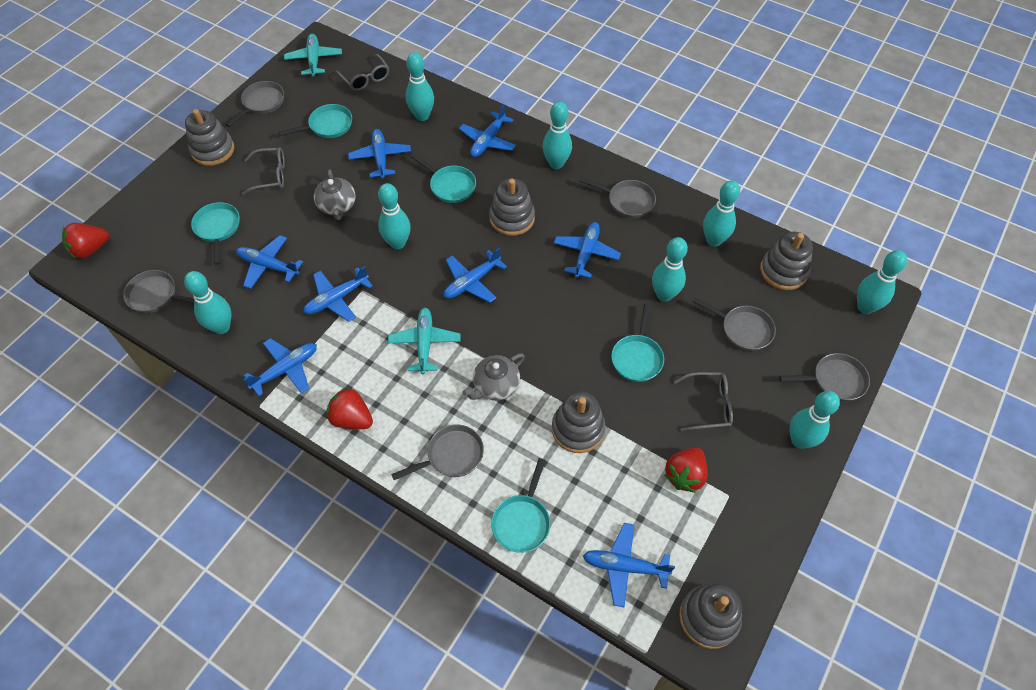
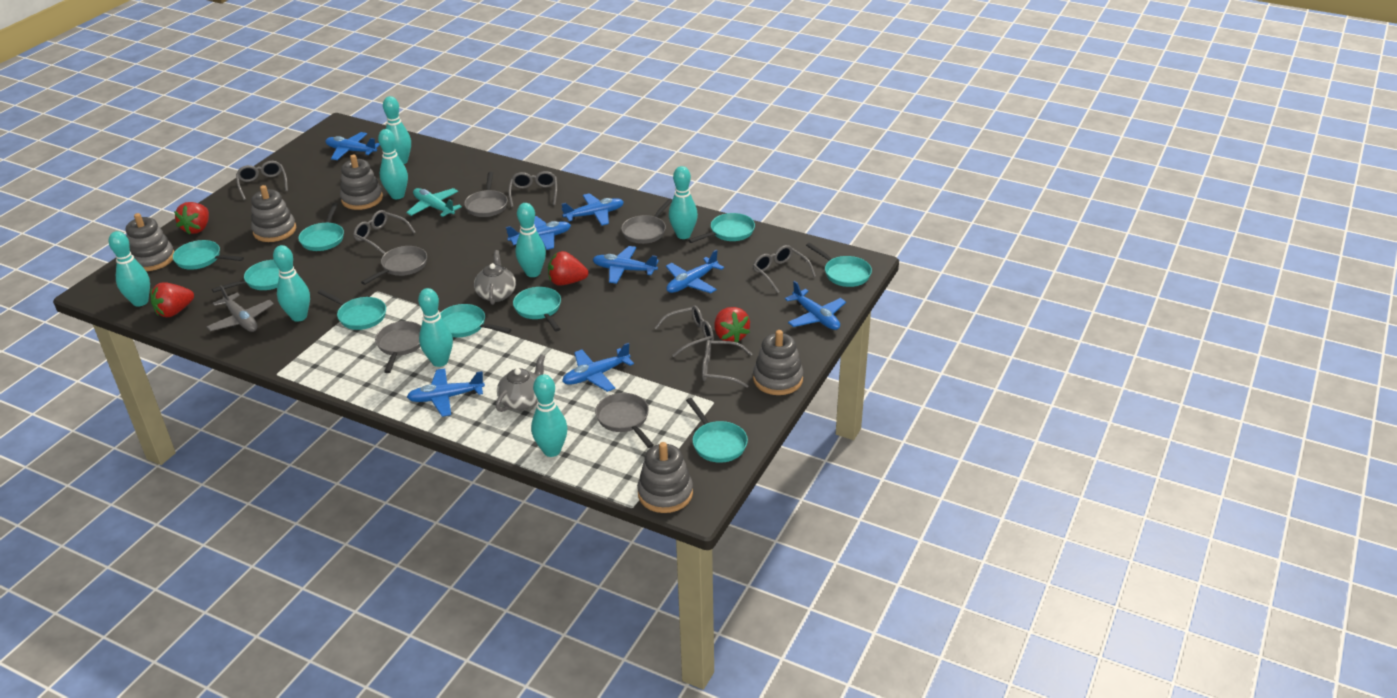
grey glasses: 3 -> 6
grey pan: 6 -> 5
grey plane: 0 -> 1
red strawberry: 3 -> 4
turquoise pan: 5 -> 9
turquoise plane: 2 -> 1

